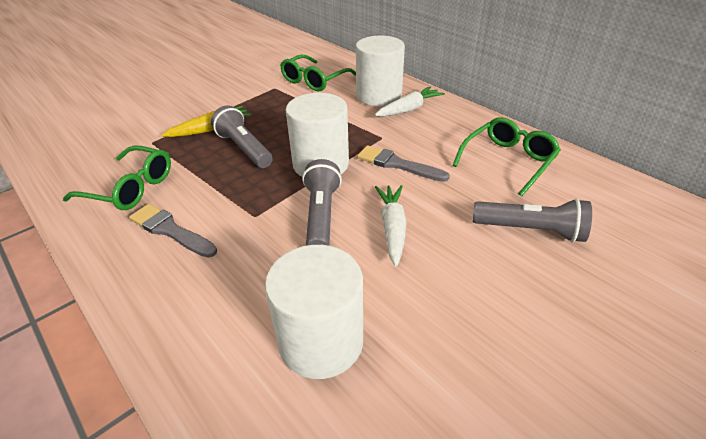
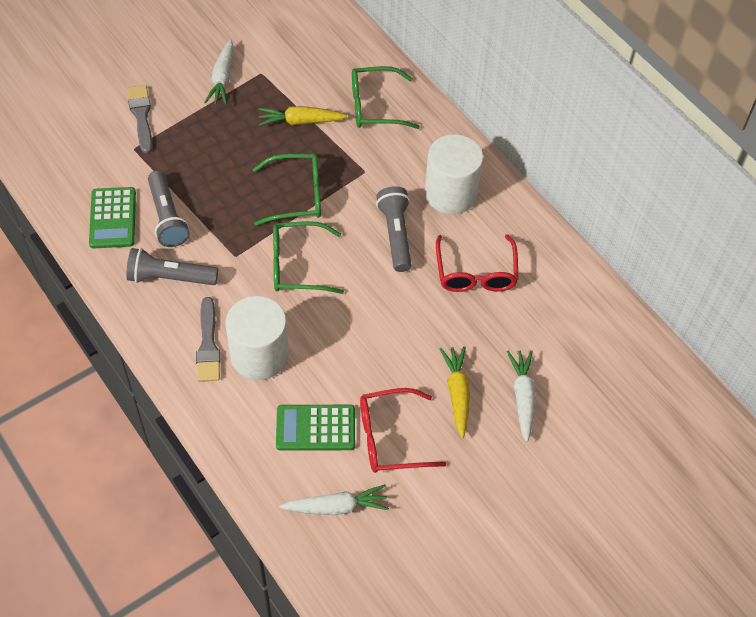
green calculator: 0 -> 2
red glasses: 0 -> 2
white carrot: 2 -> 3
white cylinder: 3 -> 2
yellow carrot: 1 -> 2

